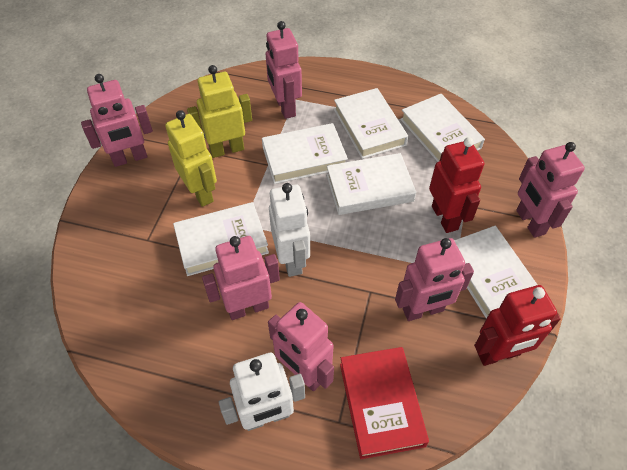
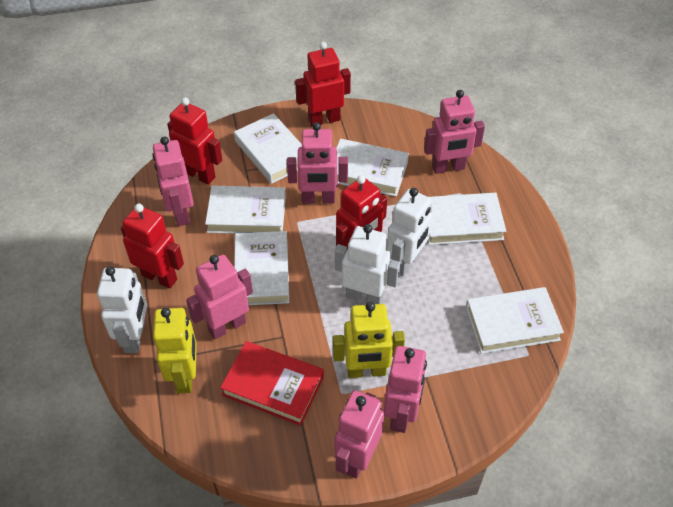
red robot: 2 -> 4
white robot: 2 -> 3

